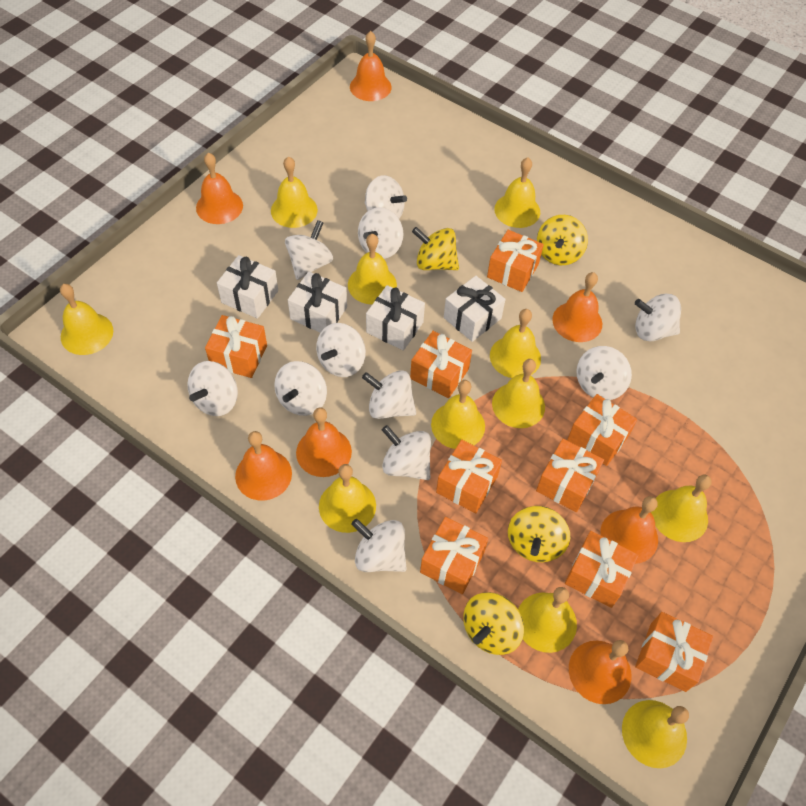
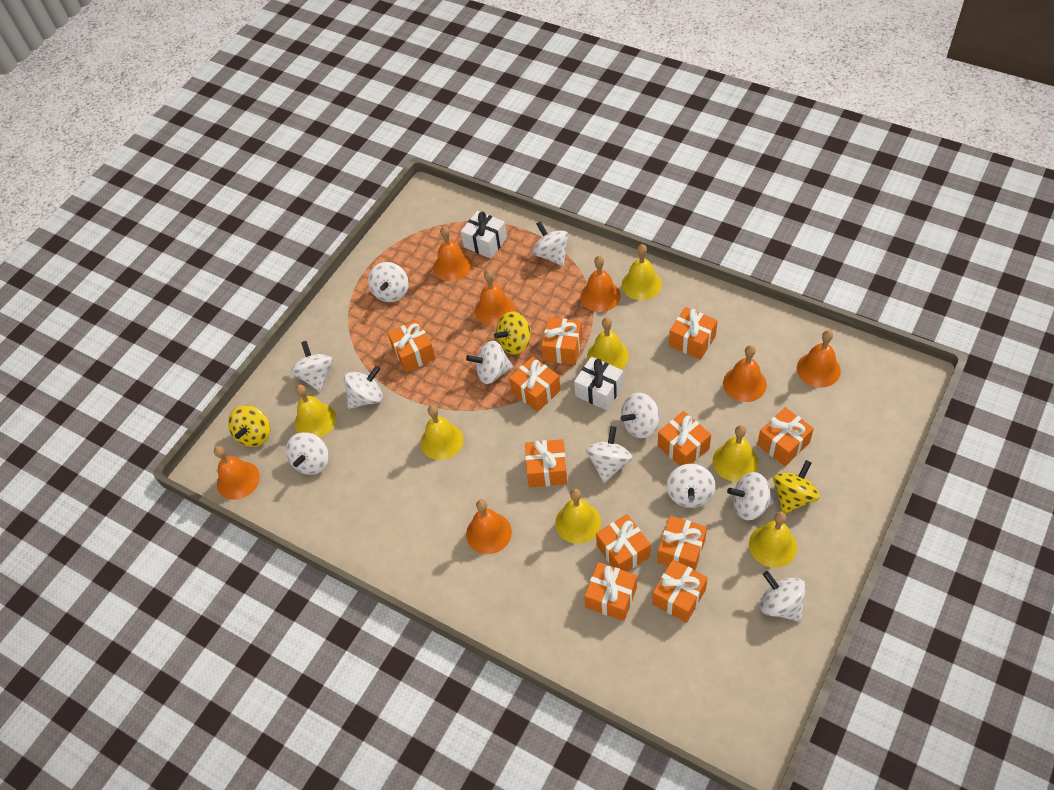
orange gift: 9 -> 11
white gift: 4 -> 2
yellow bell: 11 -> 7
yellow spinning top: 4 -> 3

